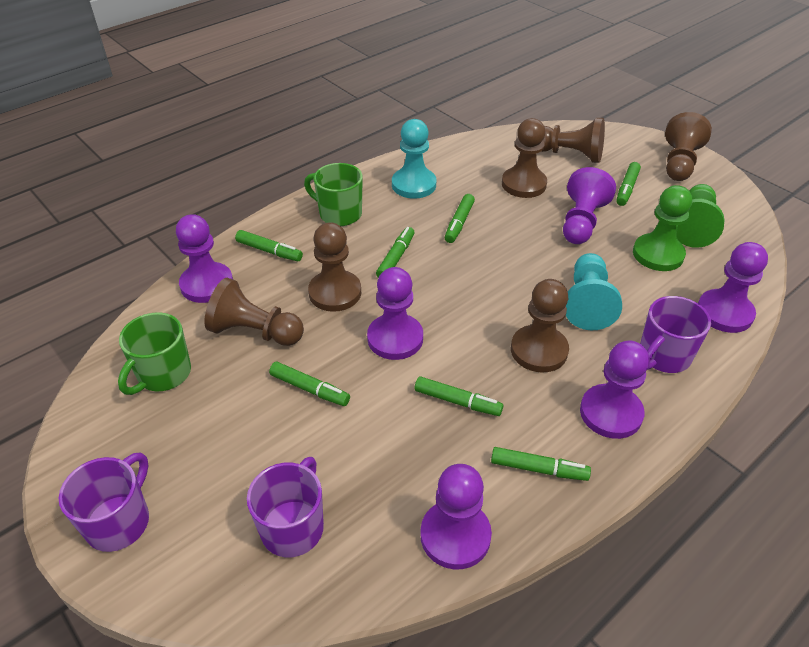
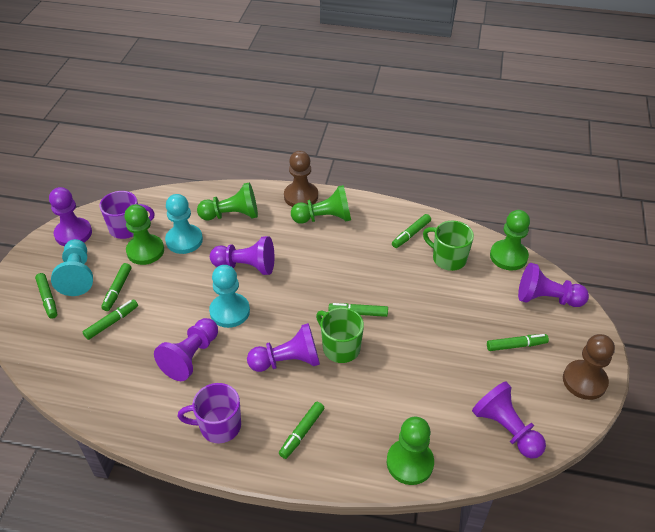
brown pawn: 6 -> 2
green pawn: 2 -> 5
purple mug: 3 -> 2
turquoise pawn: 2 -> 3

